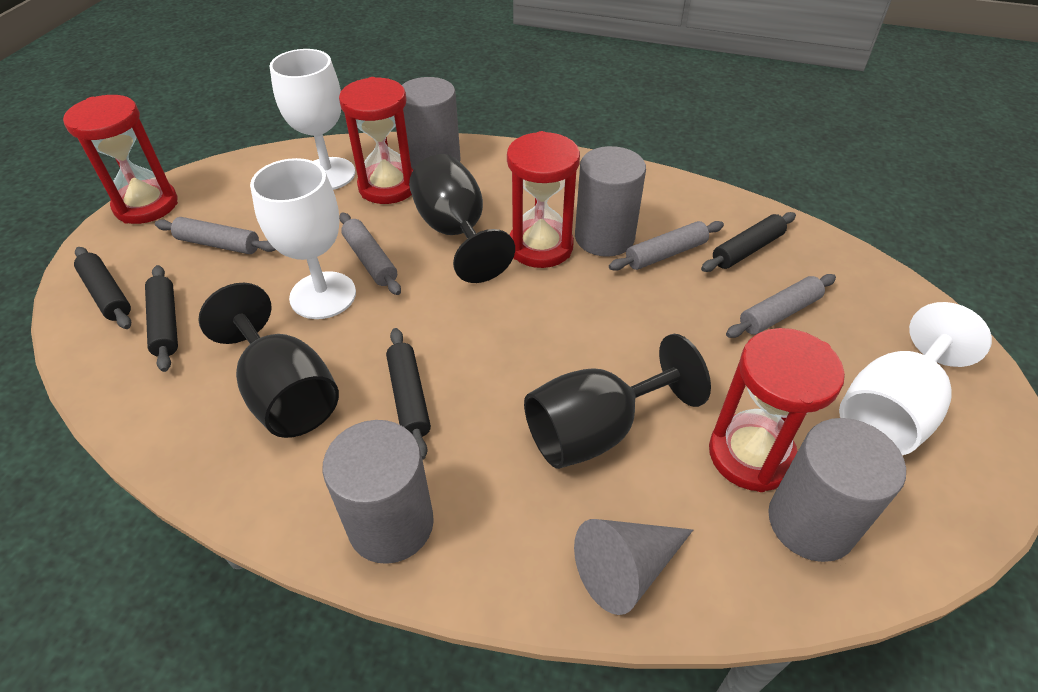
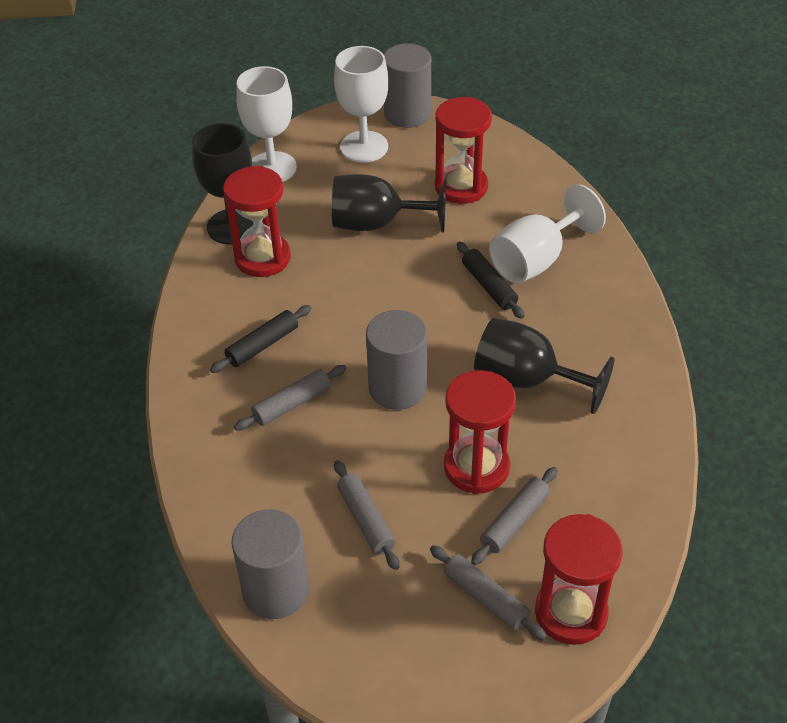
black rolling pin: 4 -> 2
grey cone: 1 -> 0
grey cylinder: 4 -> 3

